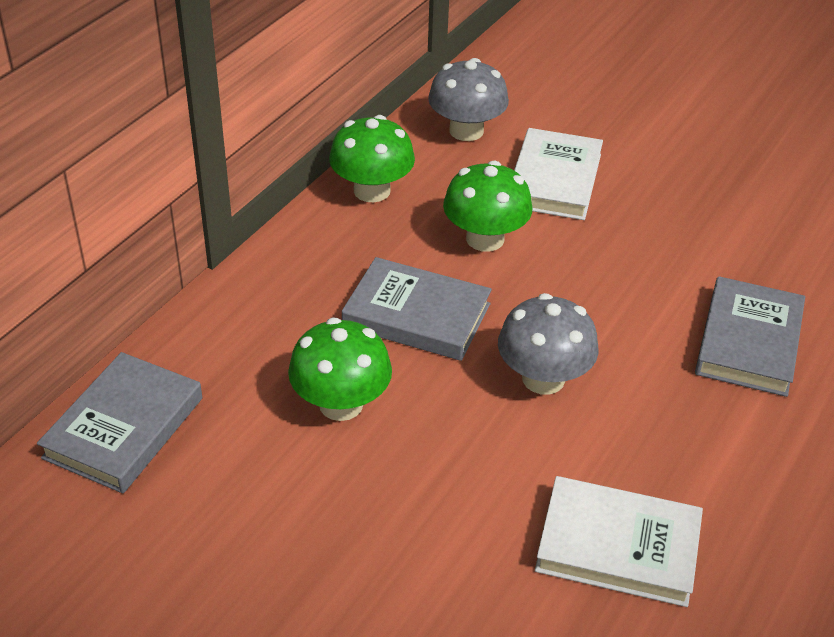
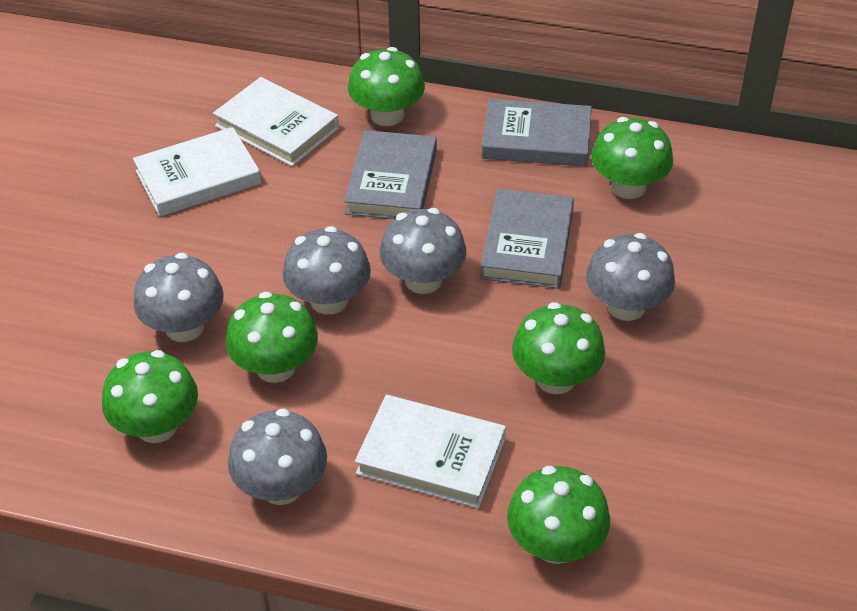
green mushroom: 3 -> 6
grey mushroom: 2 -> 5
white book: 2 -> 3

